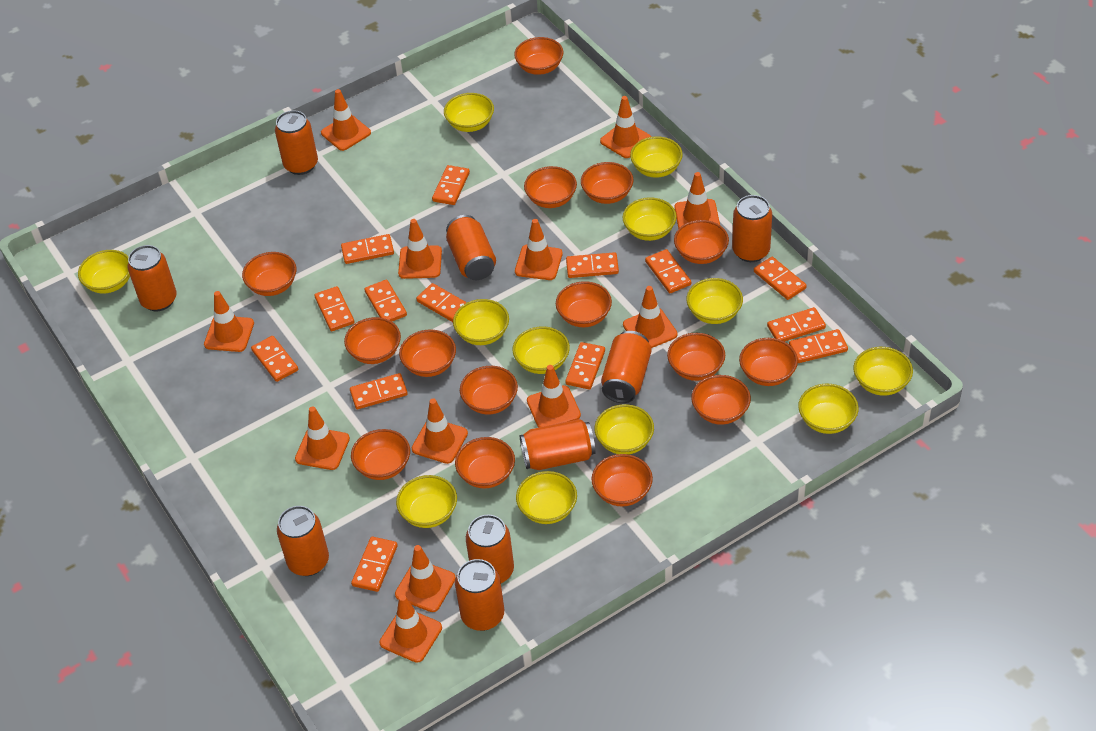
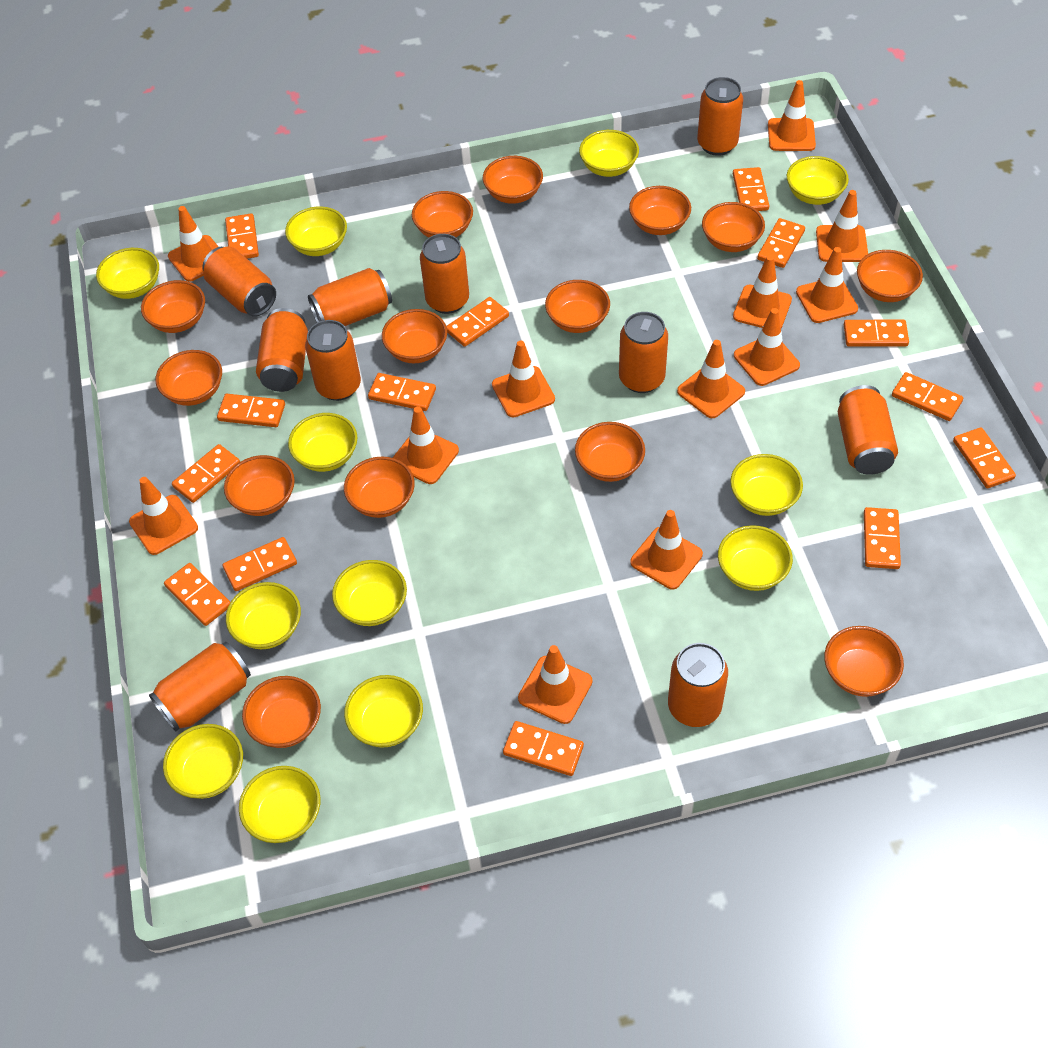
orange bowl: 15 -> 14
orange can: 9 -> 10

